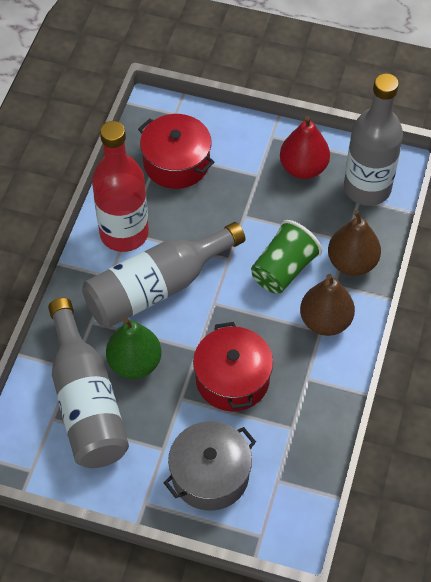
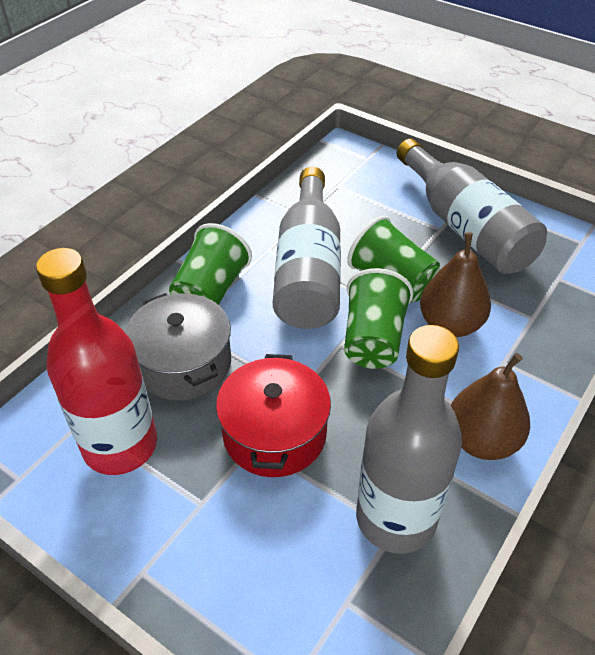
green cup: 1 -> 3
green pear: 1 -> 0
red pear: 1 -> 0
red pot: 2 -> 1

